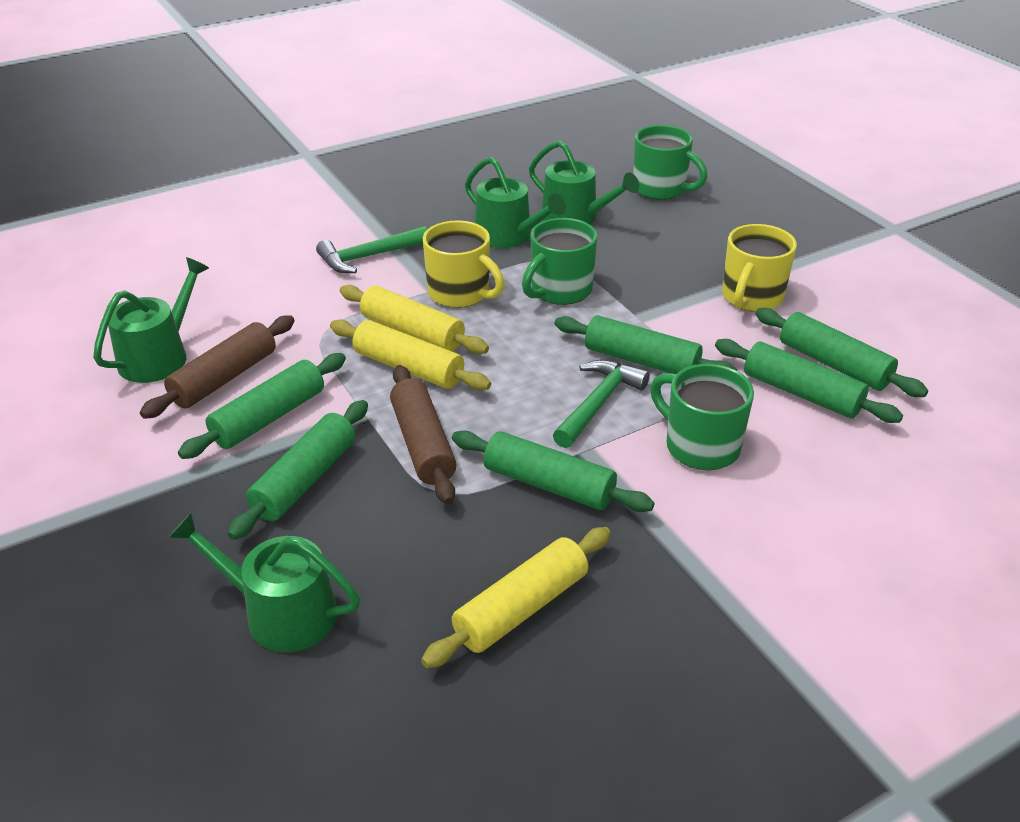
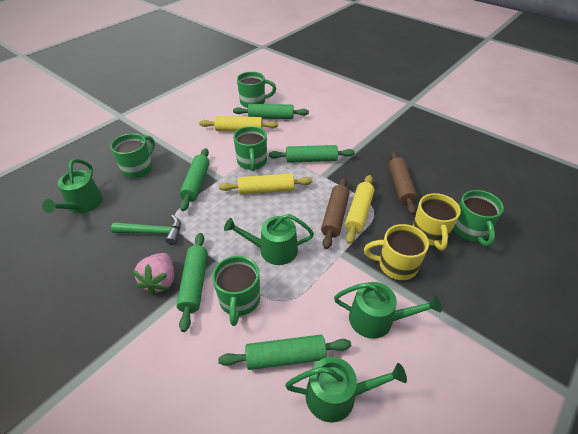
green hammer: 2 -> 1
green mug: 3 -> 5
green rolling pin: 6 -> 5
pink strawberry: 0 -> 1

